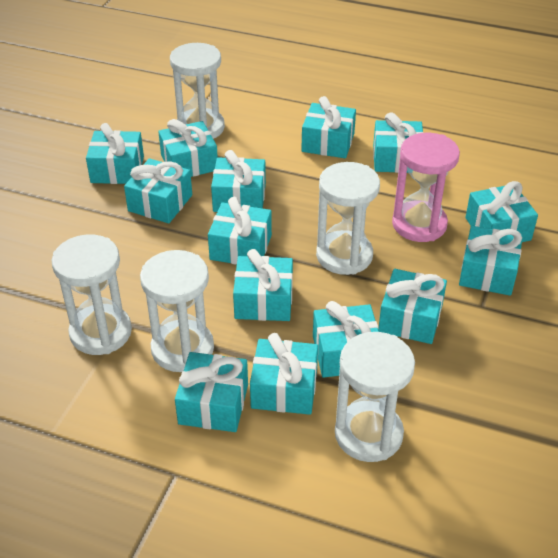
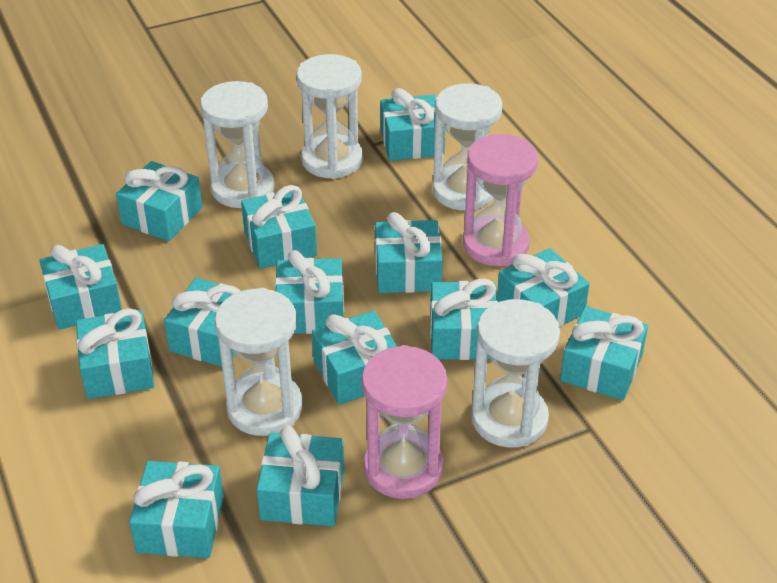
pink hourglass: 1 -> 2

